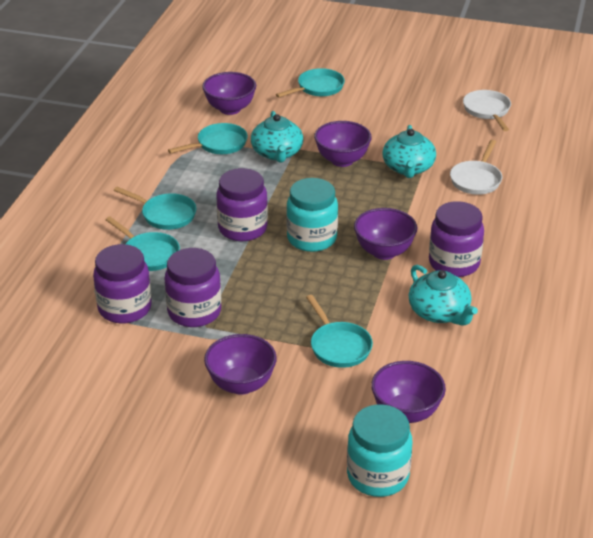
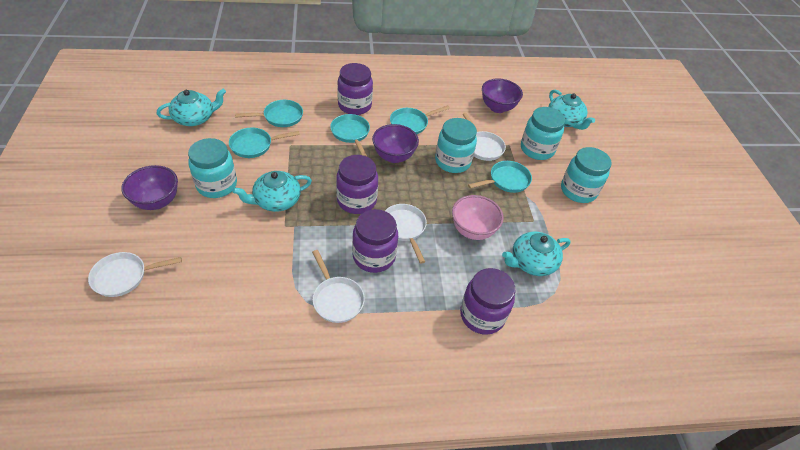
pink bowl: 0 -> 1
purple bowl: 5 -> 3
turquoise jar: 2 -> 4
turquoise teapot: 3 -> 4
white pan: 2 -> 4

